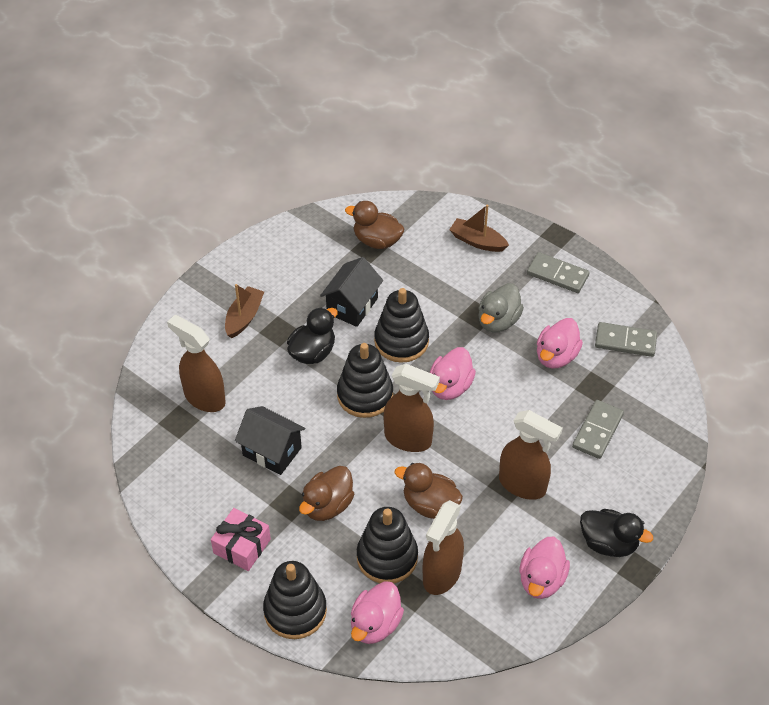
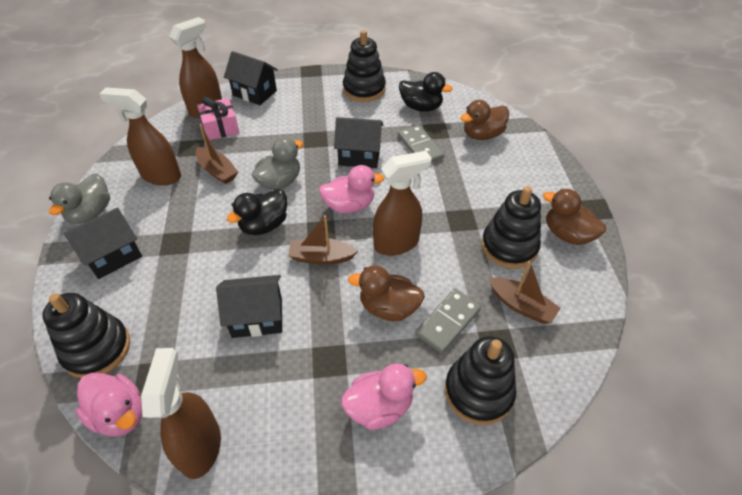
black house: 2 -> 4
brown boat: 2 -> 3
grey domino: 3 -> 2
grey duck: 1 -> 2
pink duck: 4 -> 3

